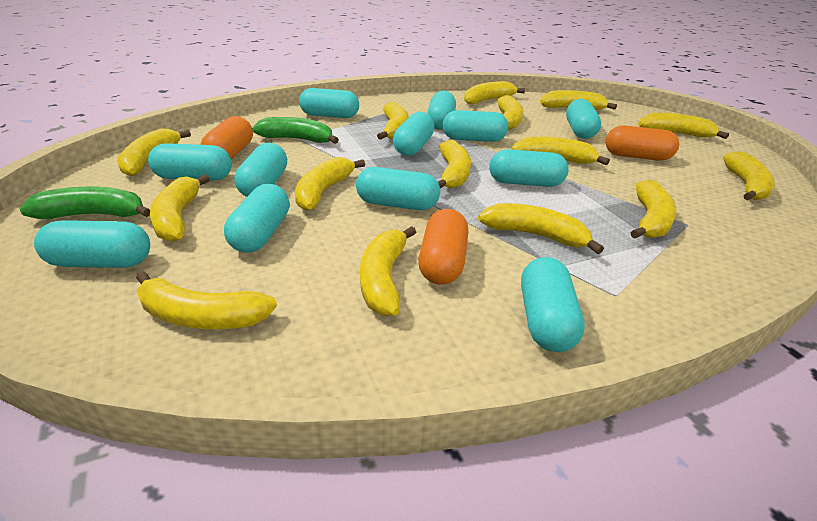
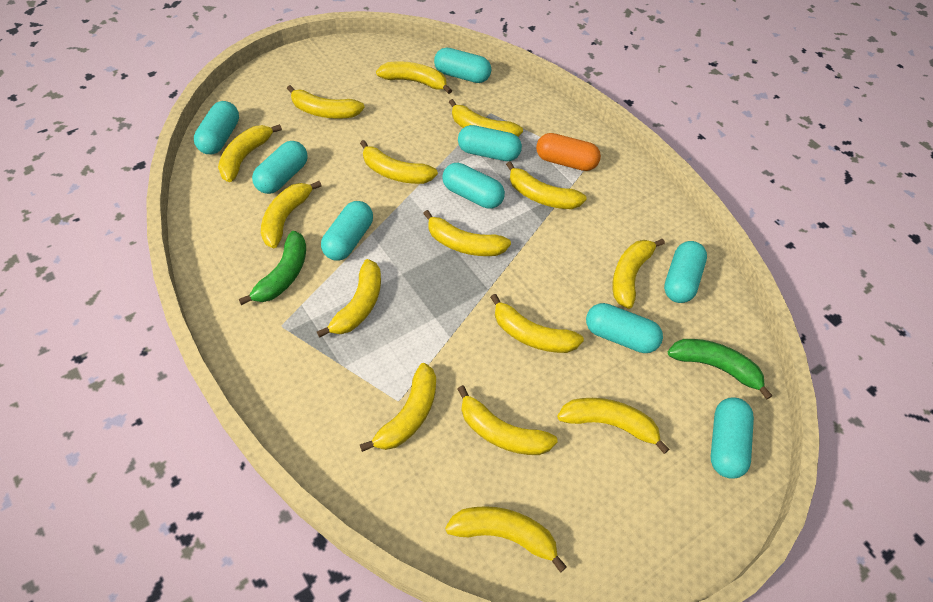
orange capsule: 3 -> 1
turquoise capsule: 12 -> 9

